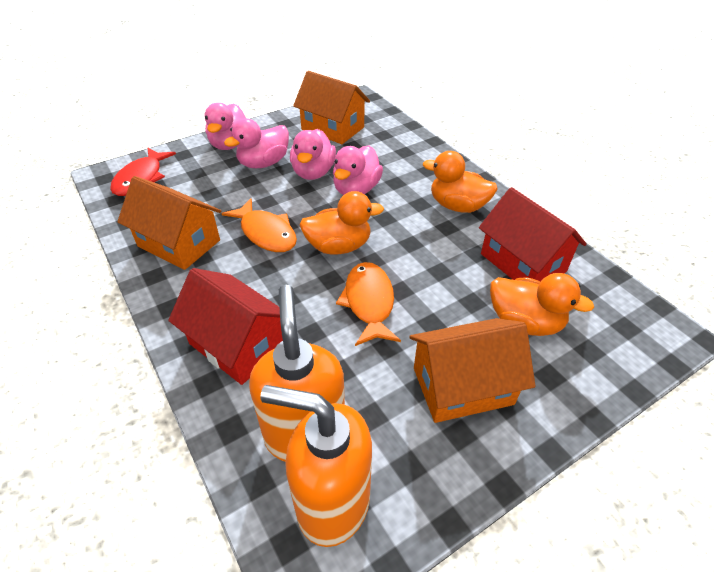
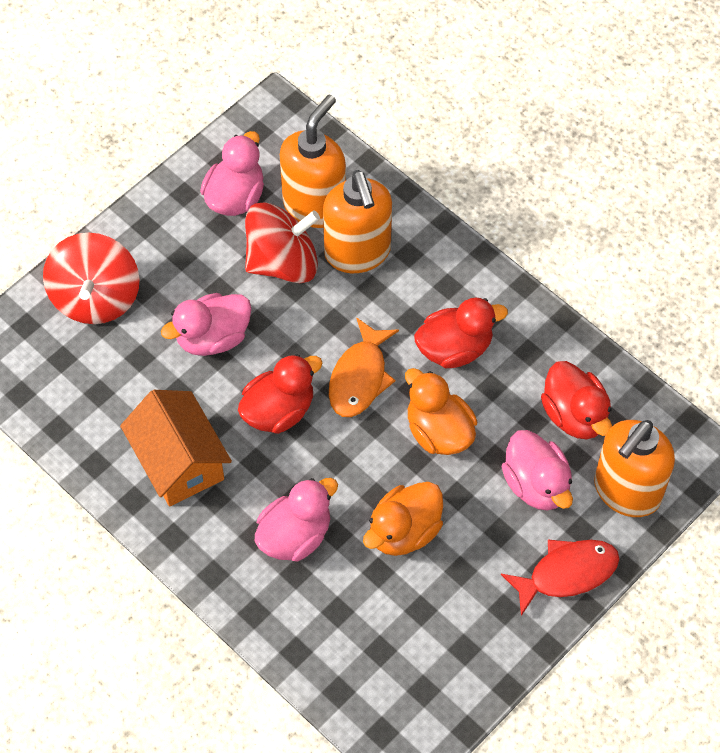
orange duck: 3 -> 2
orange fish: 2 -> 1
orange house: 3 -> 1
orange soap dispenser: 2 -> 3
red duck: 0 -> 3
red house: 2 -> 0
red spinning top: 0 -> 2

